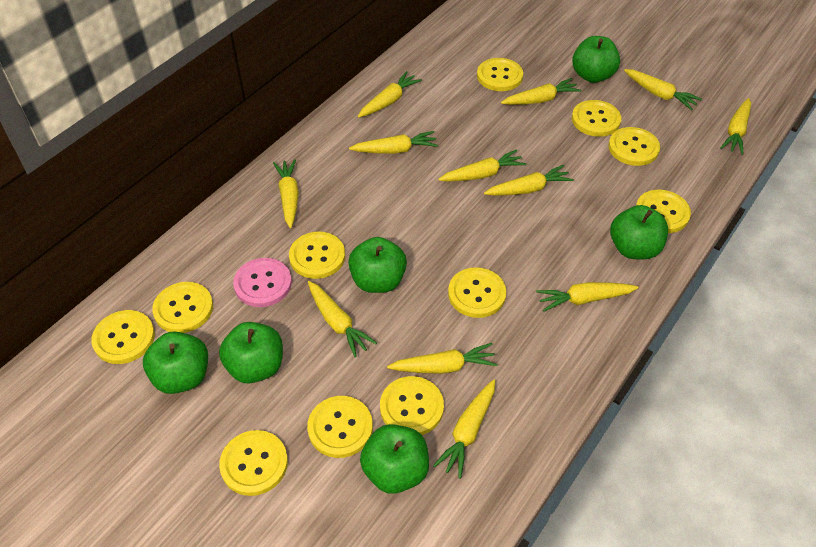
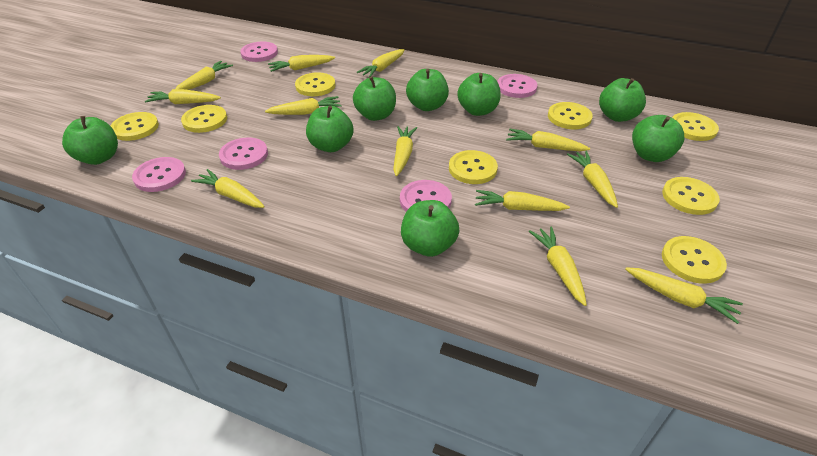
green apple: 6 -> 8
pink button: 1 -> 5
yellow button: 11 -> 8

